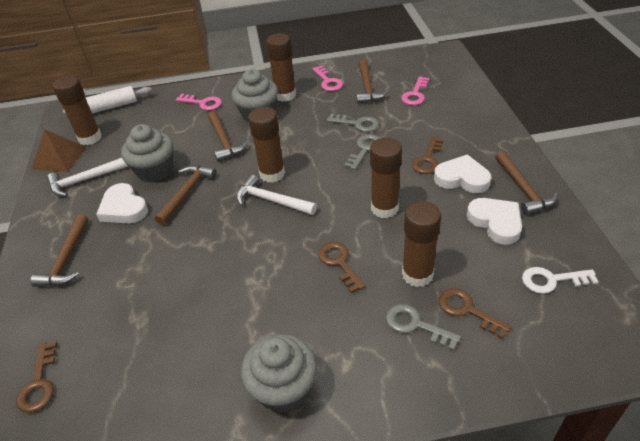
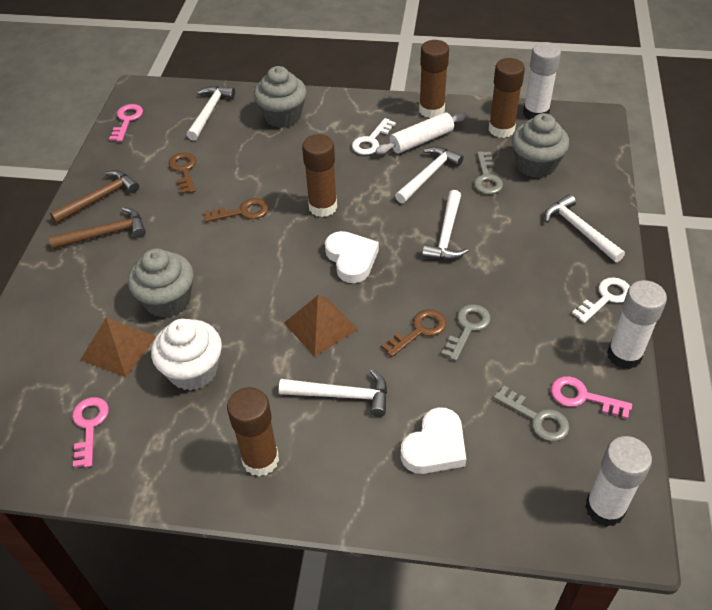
brown glue stick: 5 -> 4
brown hammer: 5 -> 2
brown key: 4 -> 3
brown pyramid: 1 -> 2
white cupcake: 0 -> 1
white glue stick: 0 -> 3
white hammer: 2 -> 5
white heart: 3 -> 2
white key: 1 -> 2

